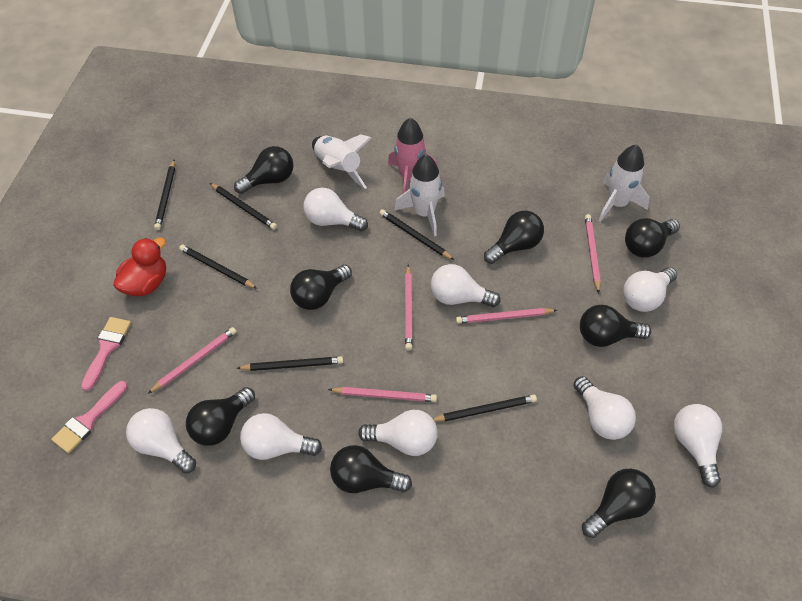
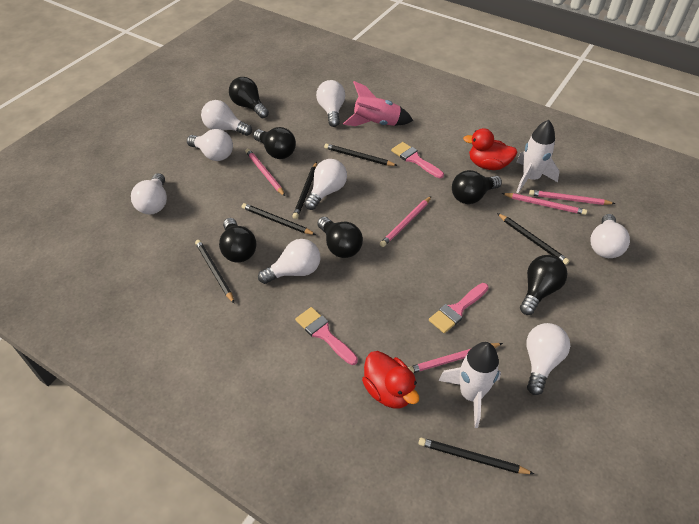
black light bulb: 8 -> 6
pink brush: 2 -> 3
red duck: 1 -> 2
white rocket: 3 -> 2

